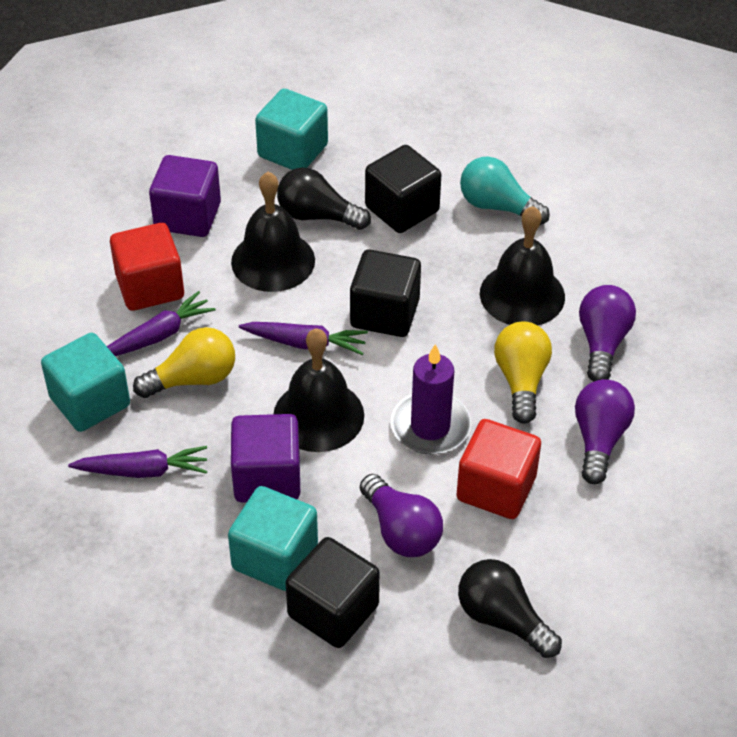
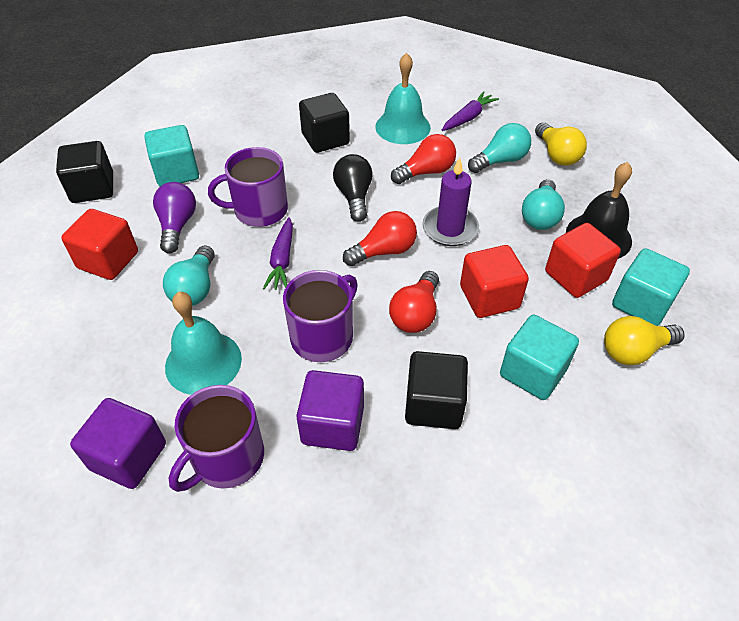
black bell: 3 -> 1
black light bulb: 2 -> 1
purple carrot: 3 -> 2
purple light bulb: 3 -> 1
purple mug: 0 -> 3
red cube: 2 -> 3
red light bulb: 0 -> 3
turquoise bell: 0 -> 2
turquoise light bulb: 1 -> 3

